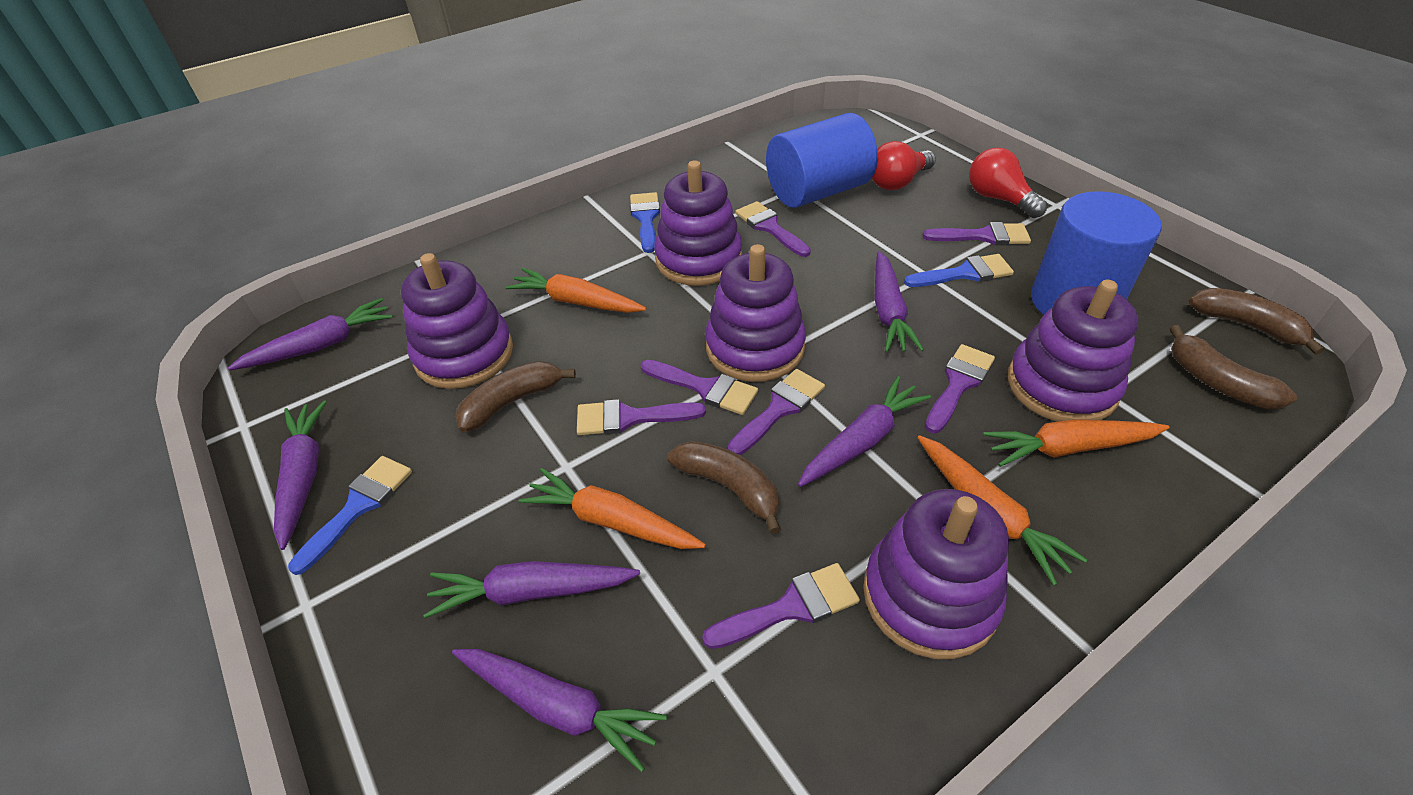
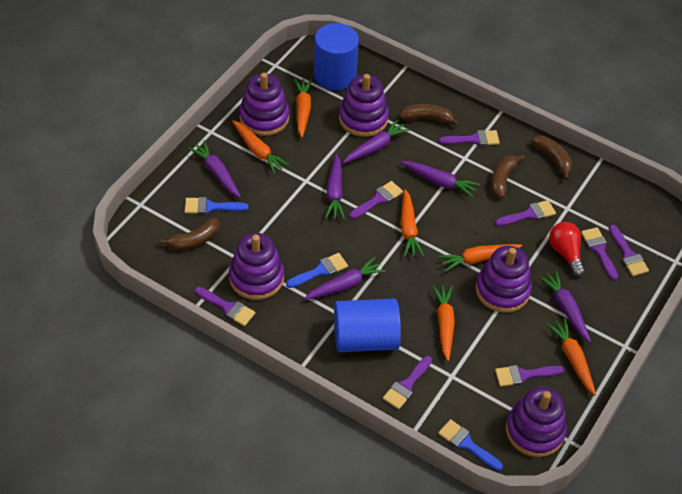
orange carrot: 4 -> 6
purple brush: 7 -> 8
red light bulb: 2 -> 1

